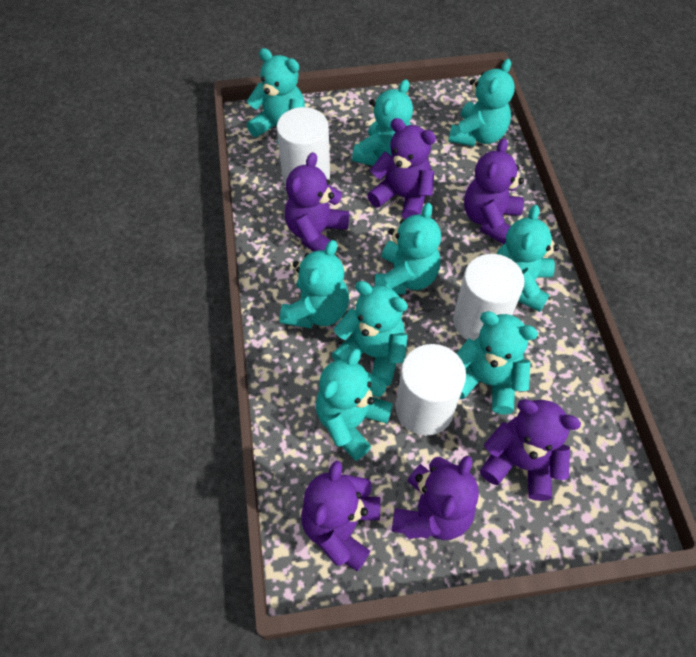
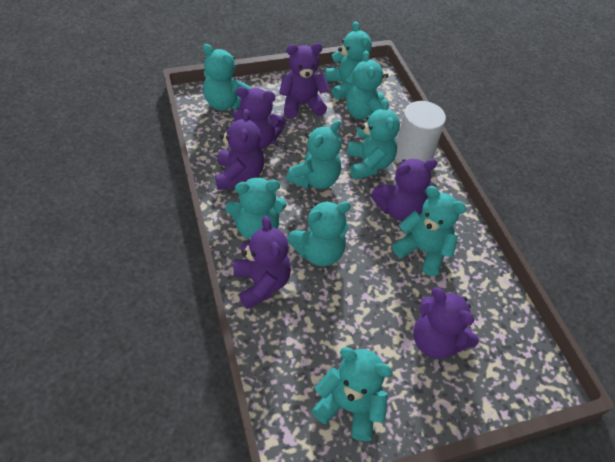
white cylinder: 3 -> 1

